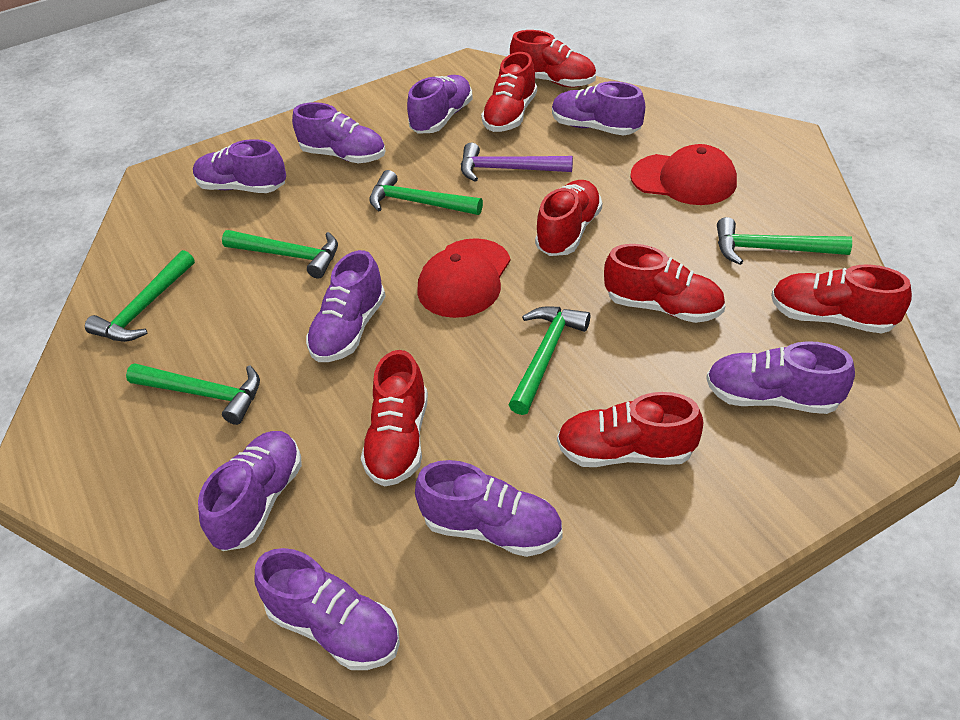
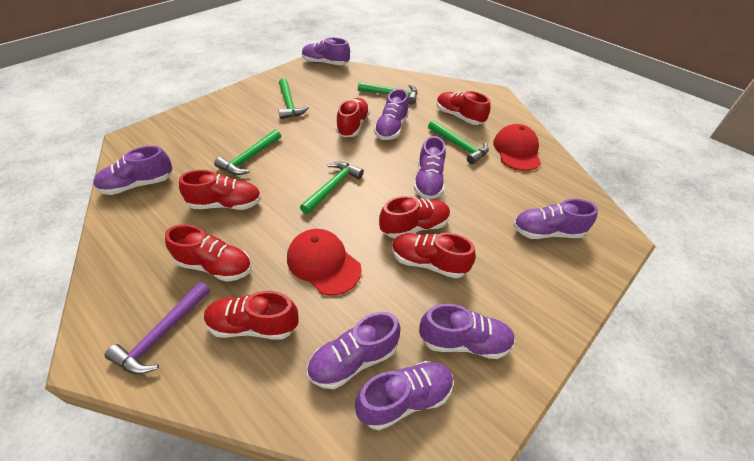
green hammer: 6 -> 5
purple shoe: 9 -> 8

